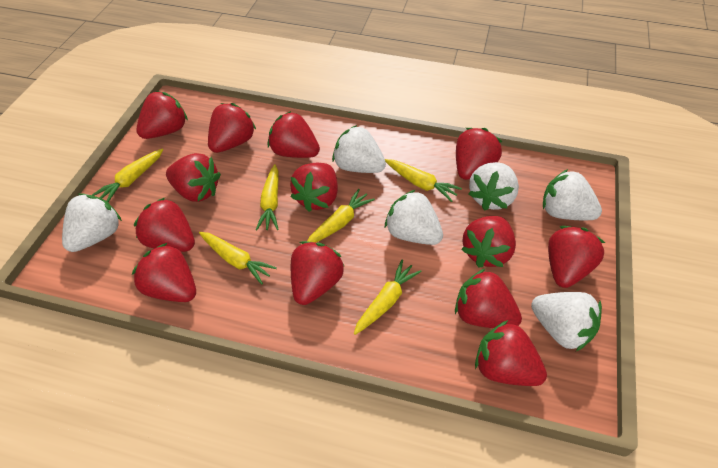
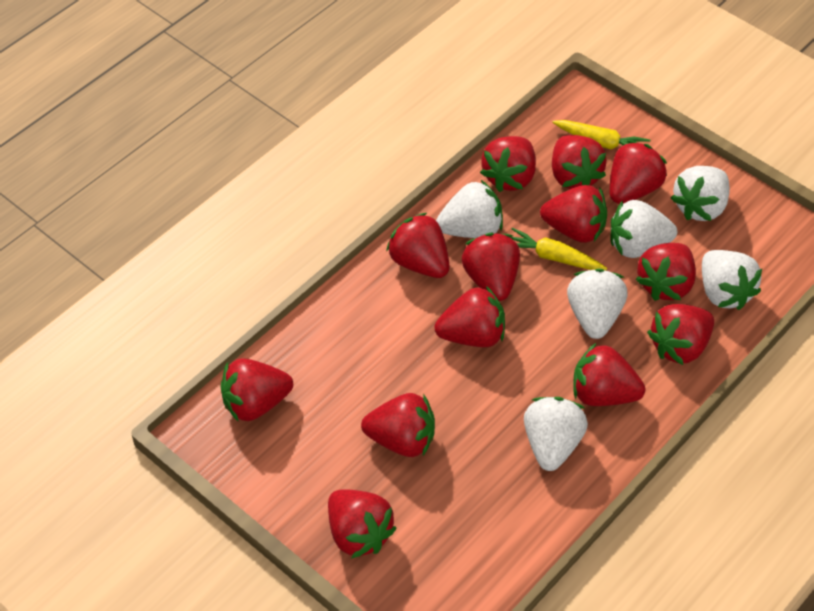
yellow carrot: 6 -> 2

